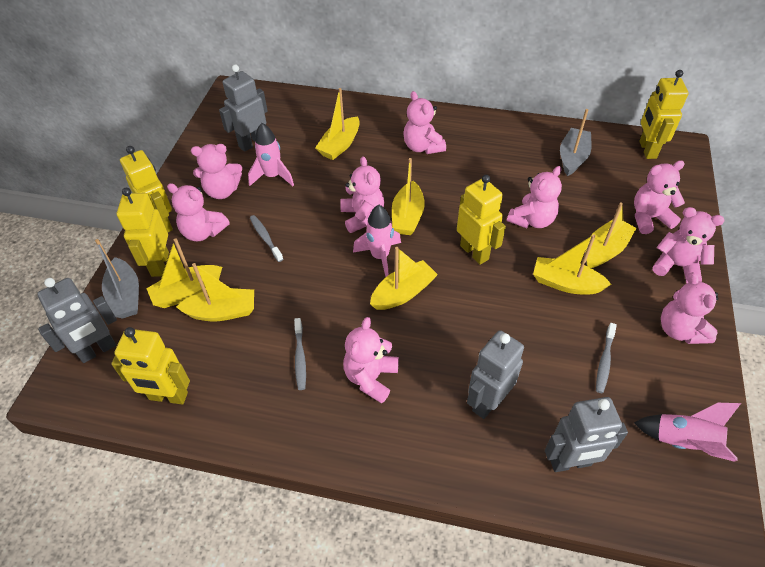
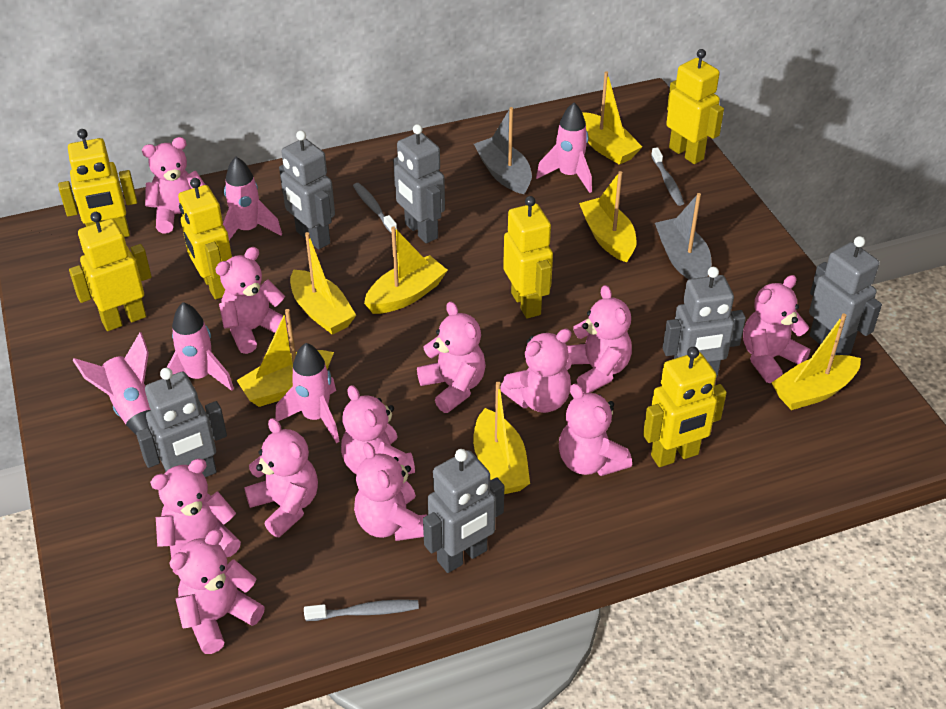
grey robot: 4 -> 6
pink rocket: 3 -> 5
pink teddy bear: 9 -> 12
yellow robot: 5 -> 6

